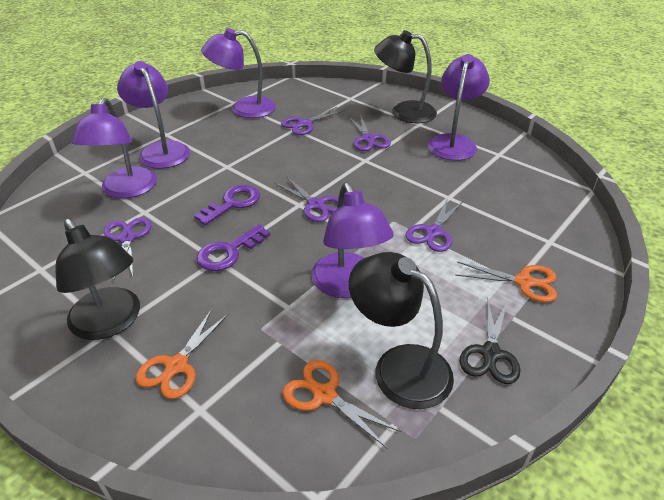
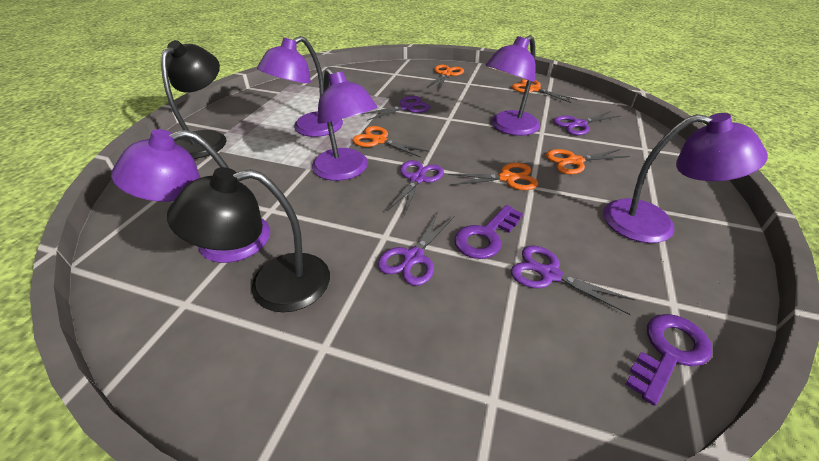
black lamp: 3 -> 2
black scissors: 1 -> 0
orange scissors: 3 -> 5

